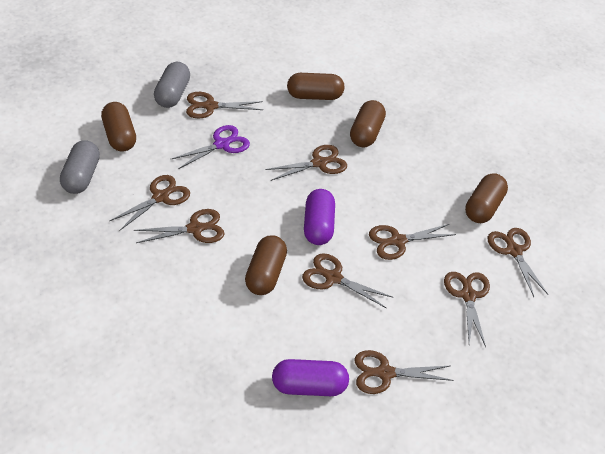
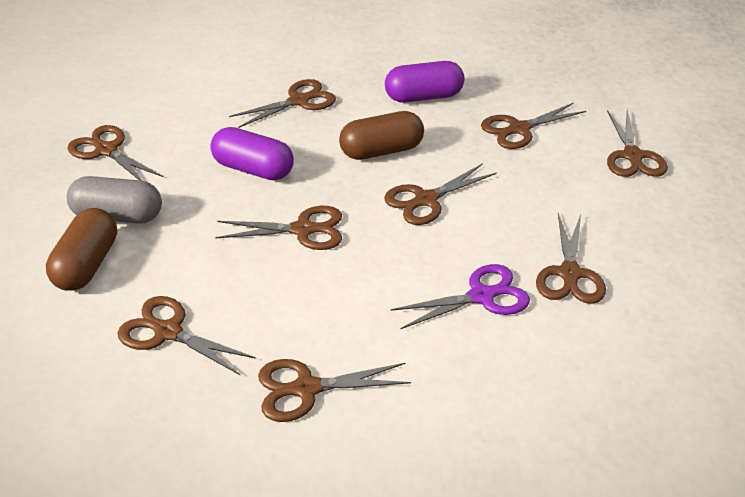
brown capsule: 5 -> 2
grey capsule: 2 -> 1

